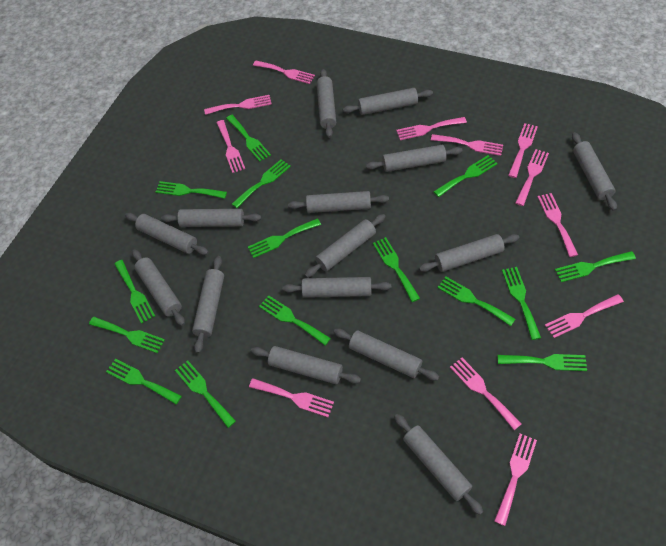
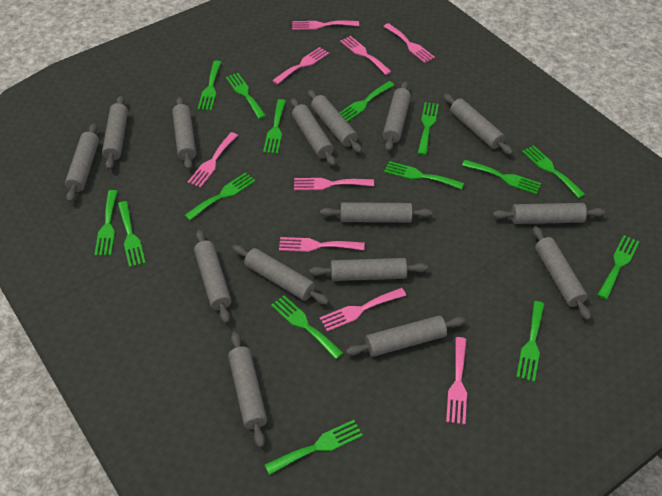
pink fork: 12 -> 9

